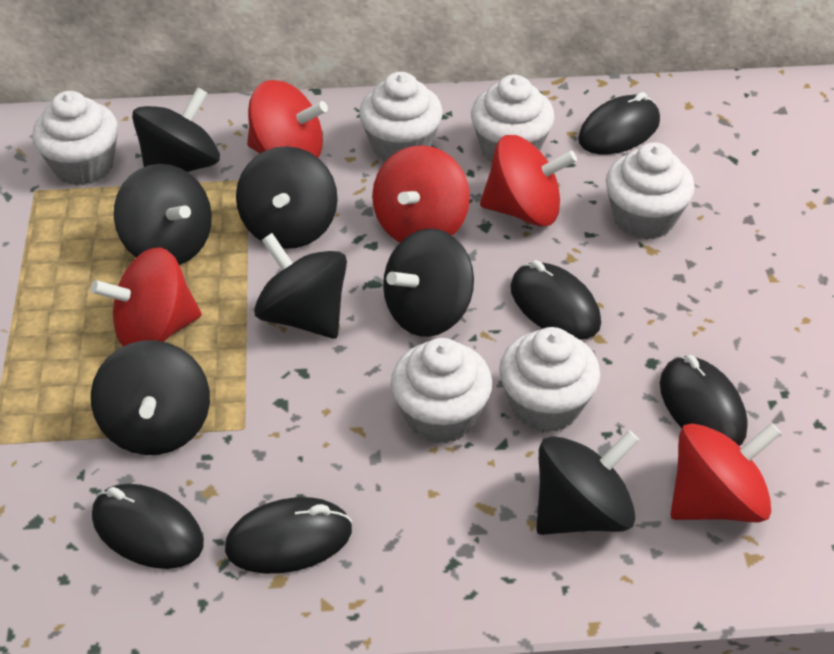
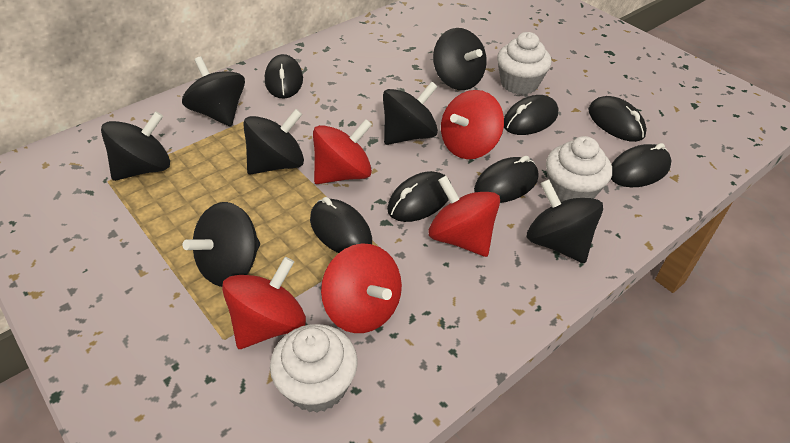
black mouse: 5 -> 7
white cupcake: 6 -> 3

